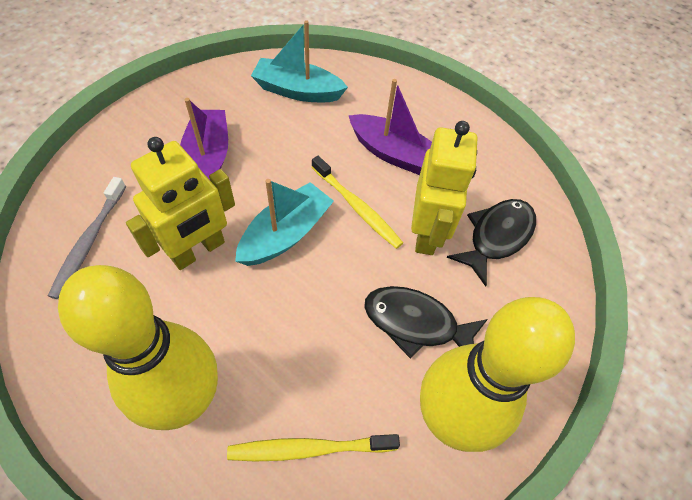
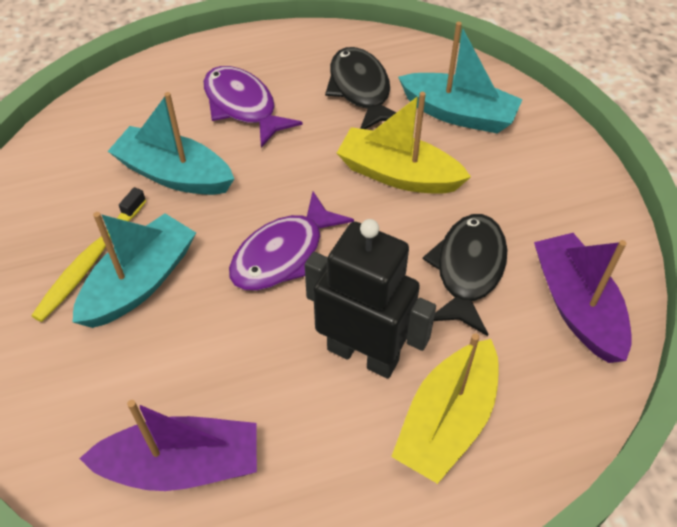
black robot: 0 -> 1
grey toothbrush: 1 -> 0
purple fish: 0 -> 2
turquoise boat: 2 -> 3
yellow boat: 0 -> 2
yellow bowling pin: 2 -> 0
yellow robot: 2 -> 0
yellow toothbrush: 2 -> 1

